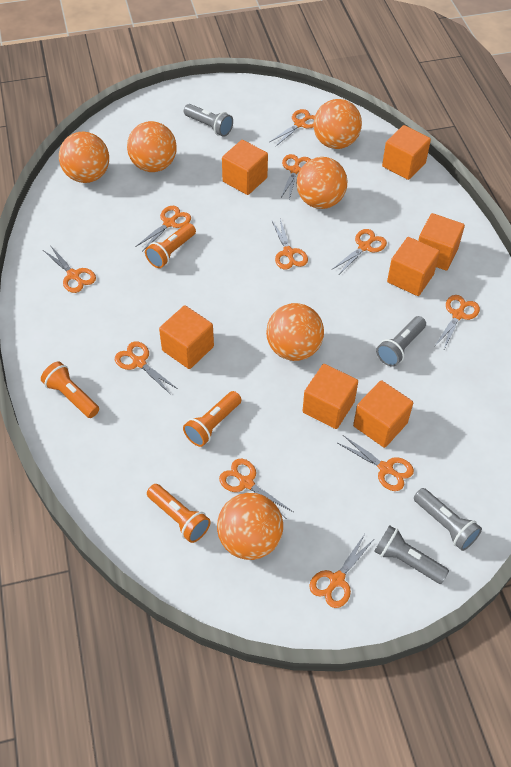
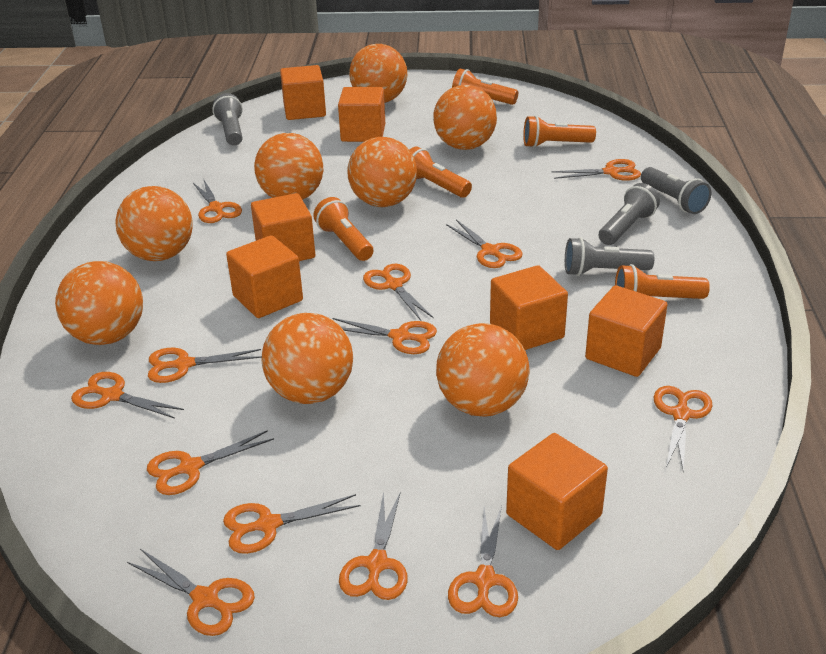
orange ball: 6 -> 8
orange flashlight: 4 -> 5
orange scissors: 11 -> 13

